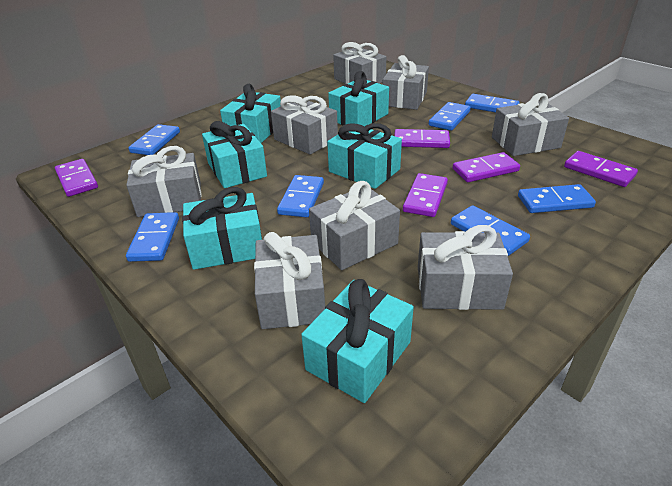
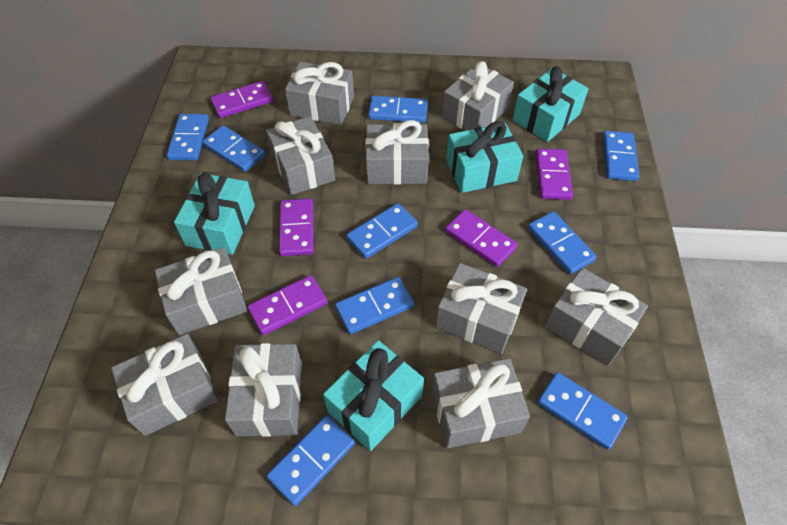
blue domino: 7 -> 9
grey gift: 8 -> 10
turquoise gift: 6 -> 4

